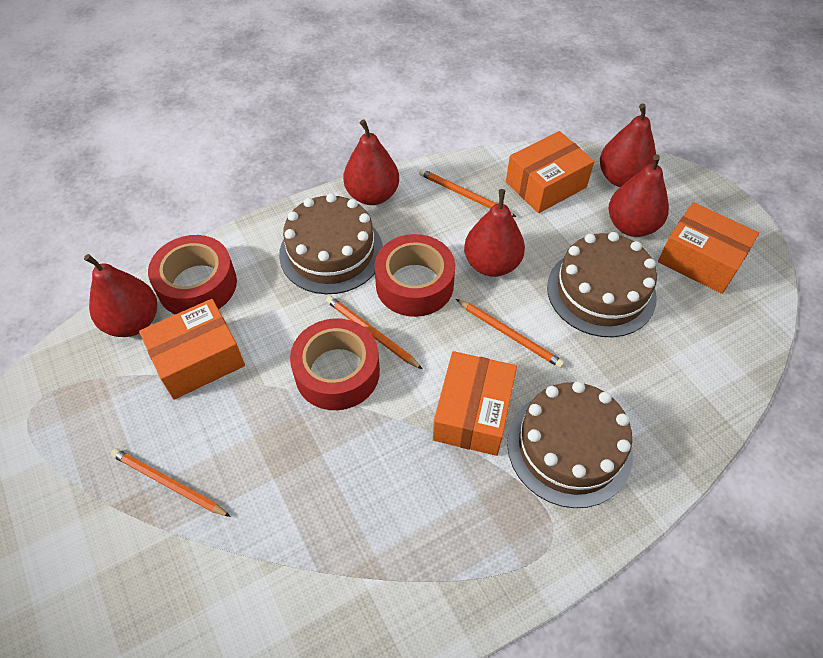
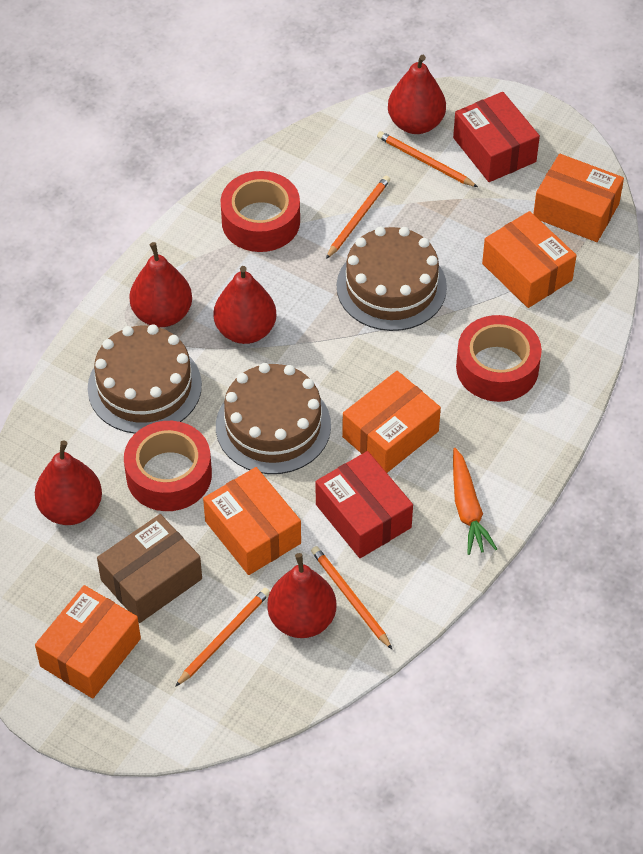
brown box: 0 -> 1
orange box: 4 -> 5
orange carrot: 0 -> 1
red box: 0 -> 2

